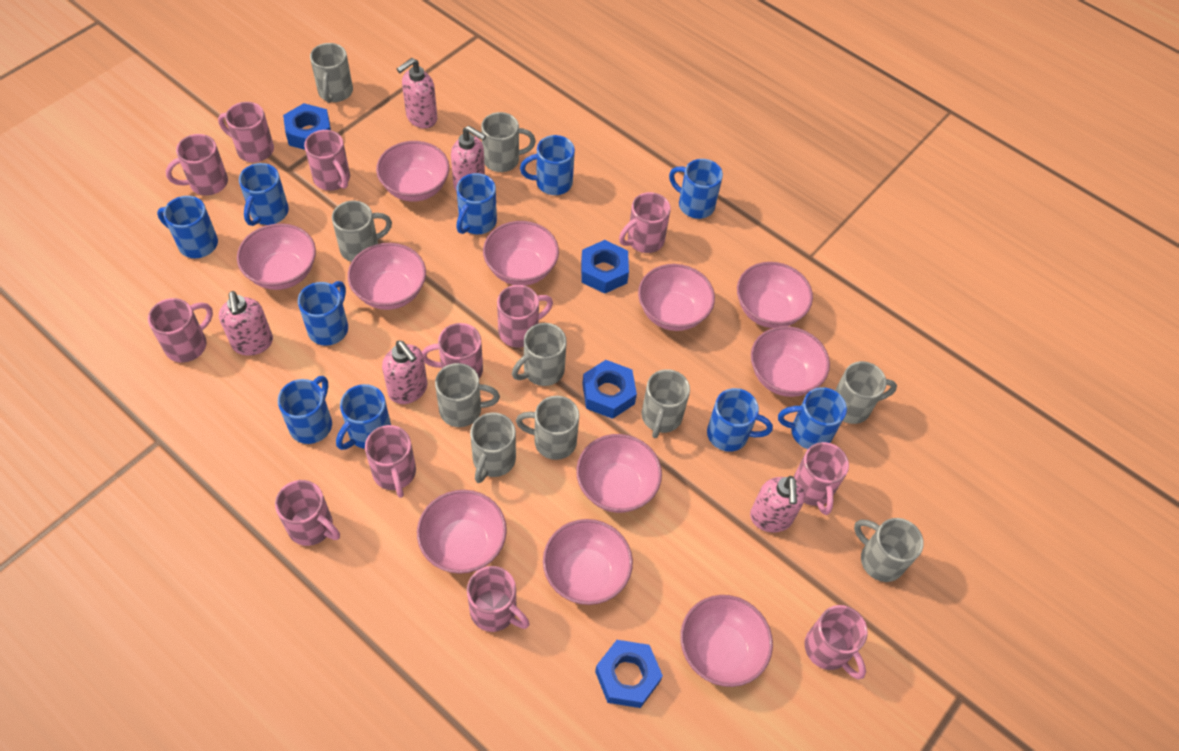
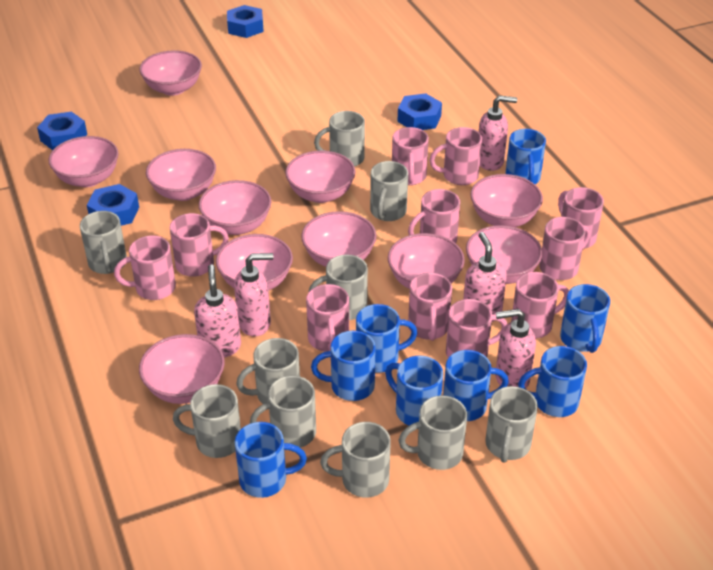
blue mug: 10 -> 8
pink mug: 12 -> 11

